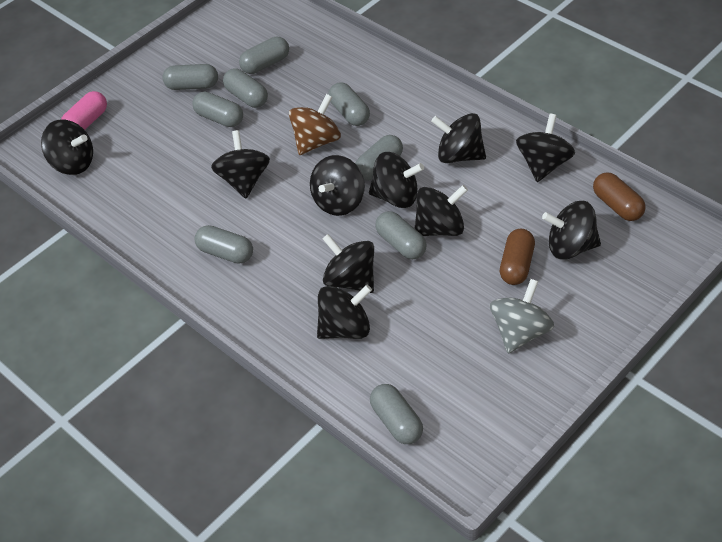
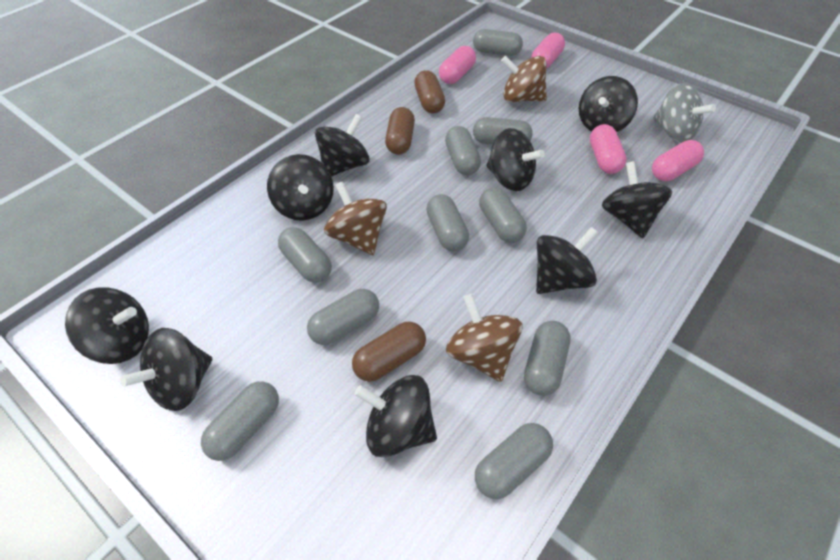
black spinning top: 10 -> 9
brown capsule: 2 -> 3
brown spinning top: 1 -> 3
grey capsule: 9 -> 10
pink capsule: 1 -> 4

